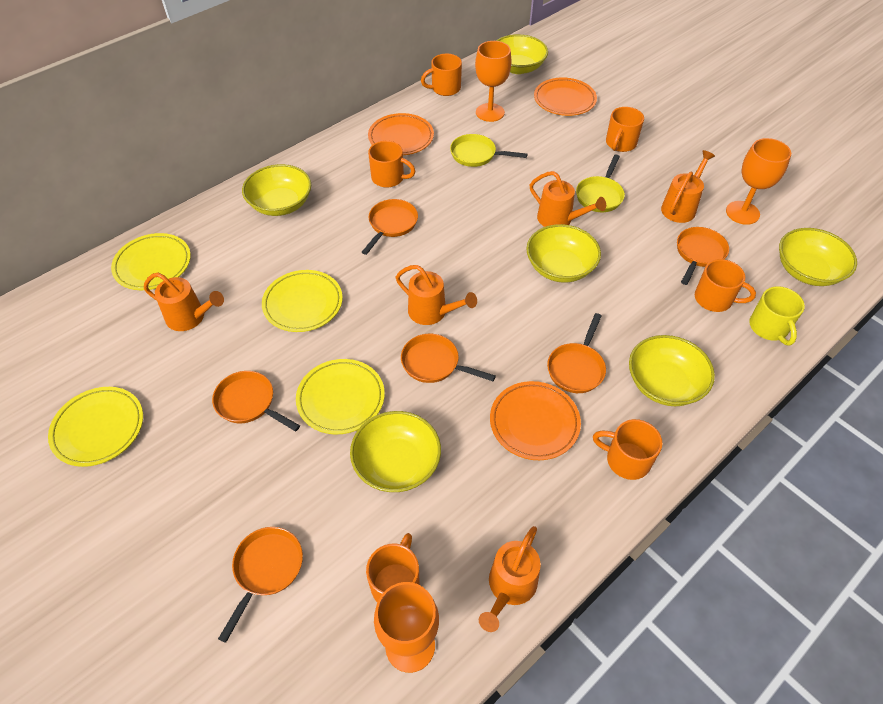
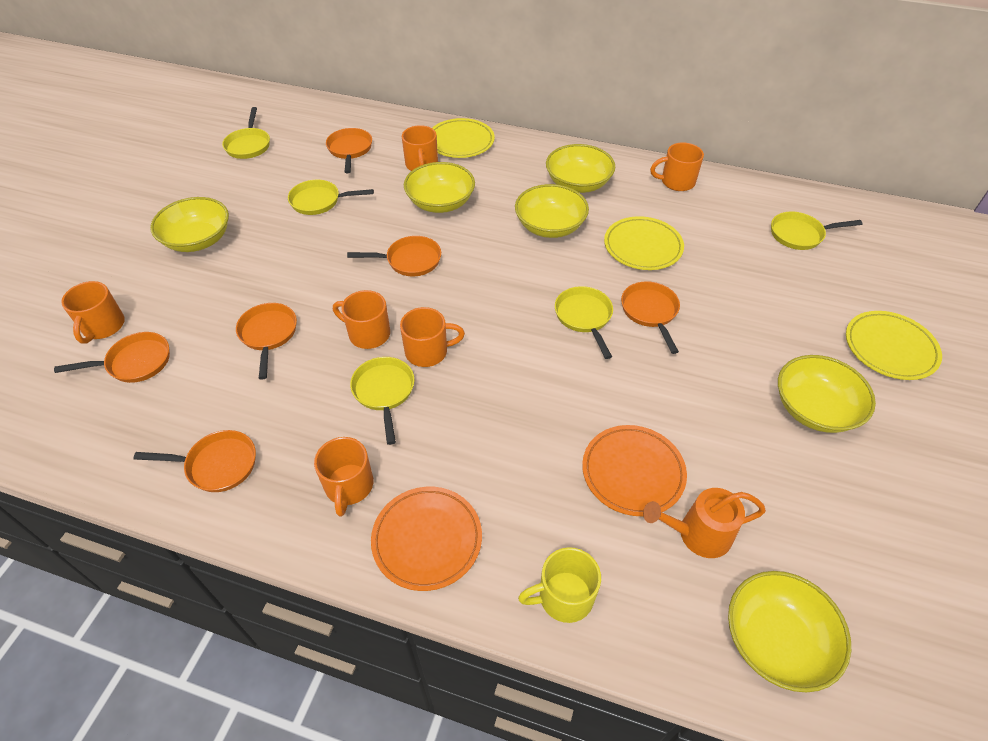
orange goblet: 3 -> 0
orange plate: 3 -> 2
orange watering can: 5 -> 1
yellow pan: 2 -> 5
yellow plate: 4 -> 3

